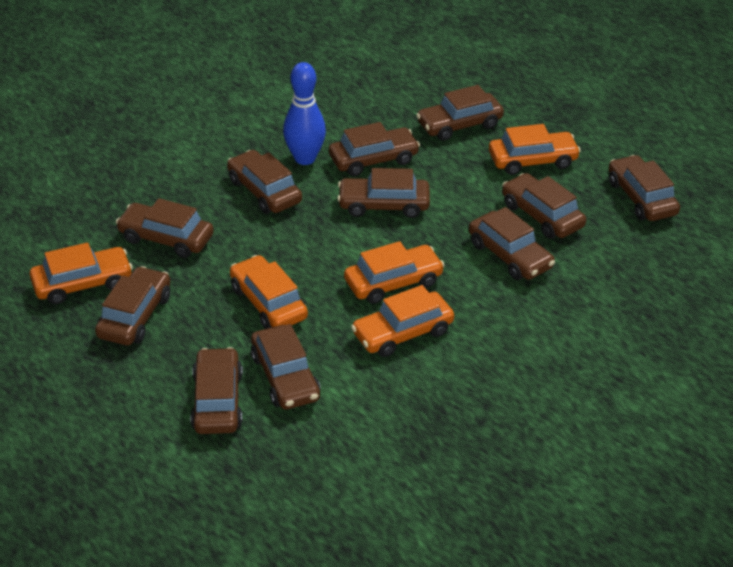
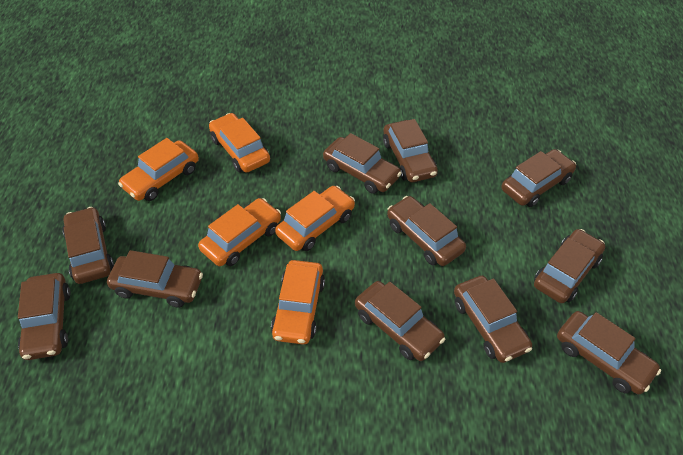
blue bowling pin: 1 -> 0

